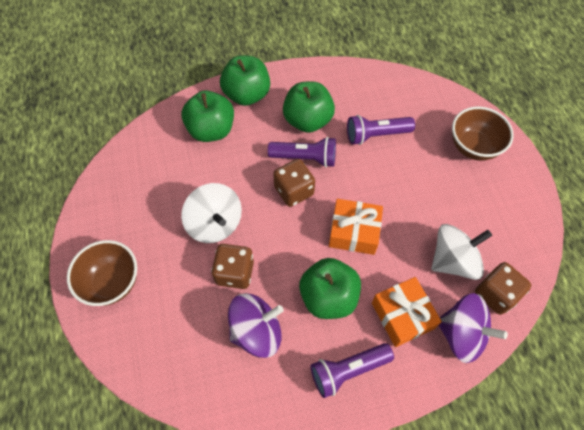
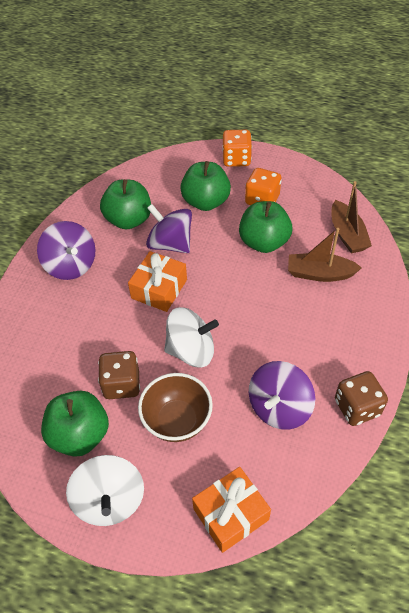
brown boat: 0 -> 2
brown bowl: 2 -> 1
brown dice: 3 -> 2
orange dice: 0 -> 2
purple flashlight: 3 -> 0
purple spinning top: 2 -> 3

